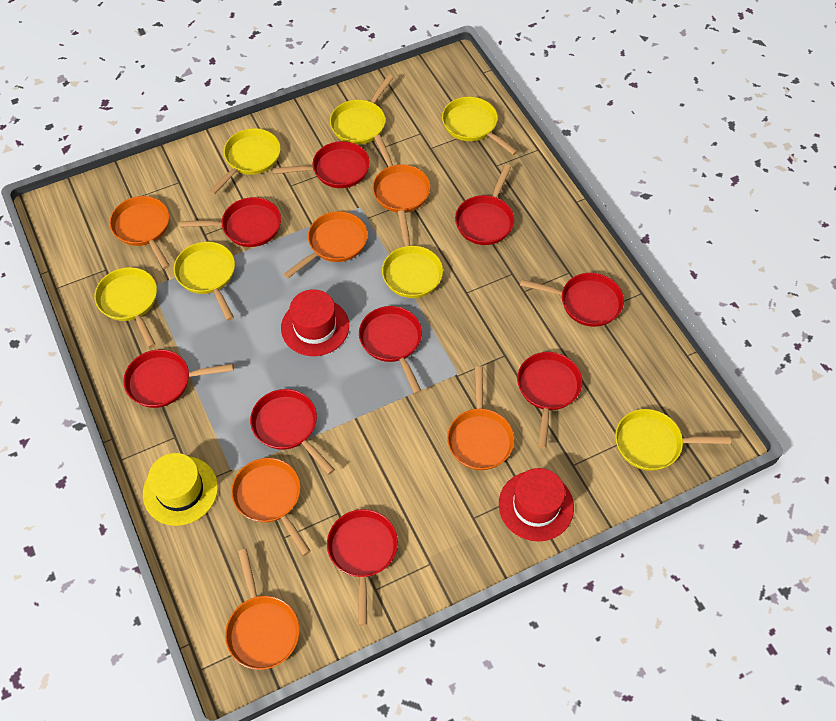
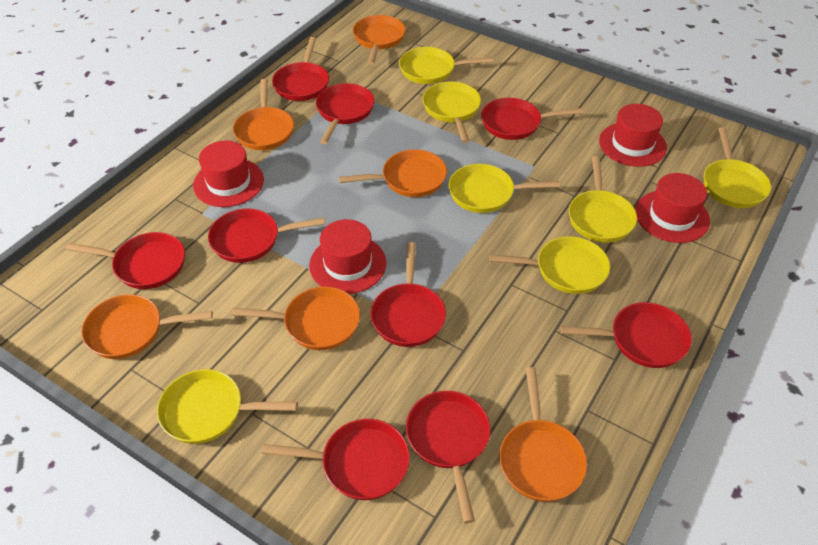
red hat: 2 -> 4
yellow hat: 1 -> 0

